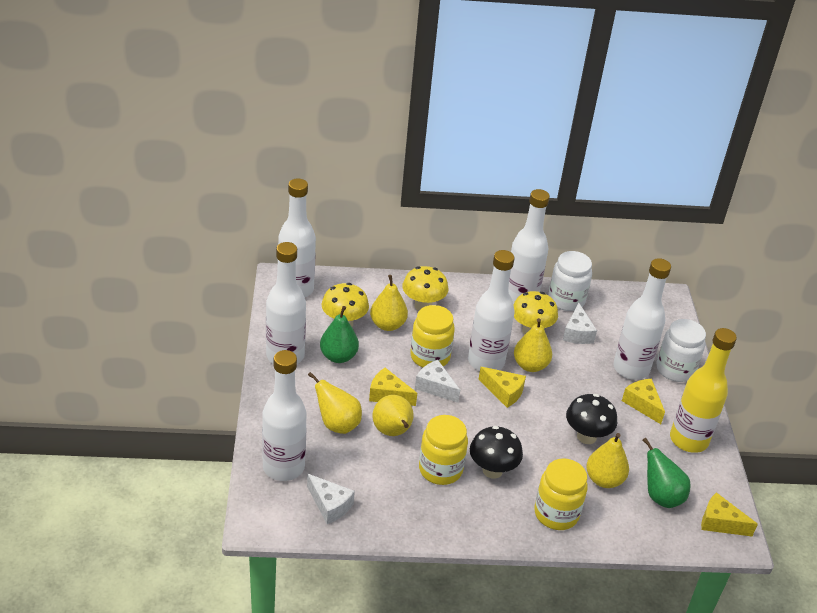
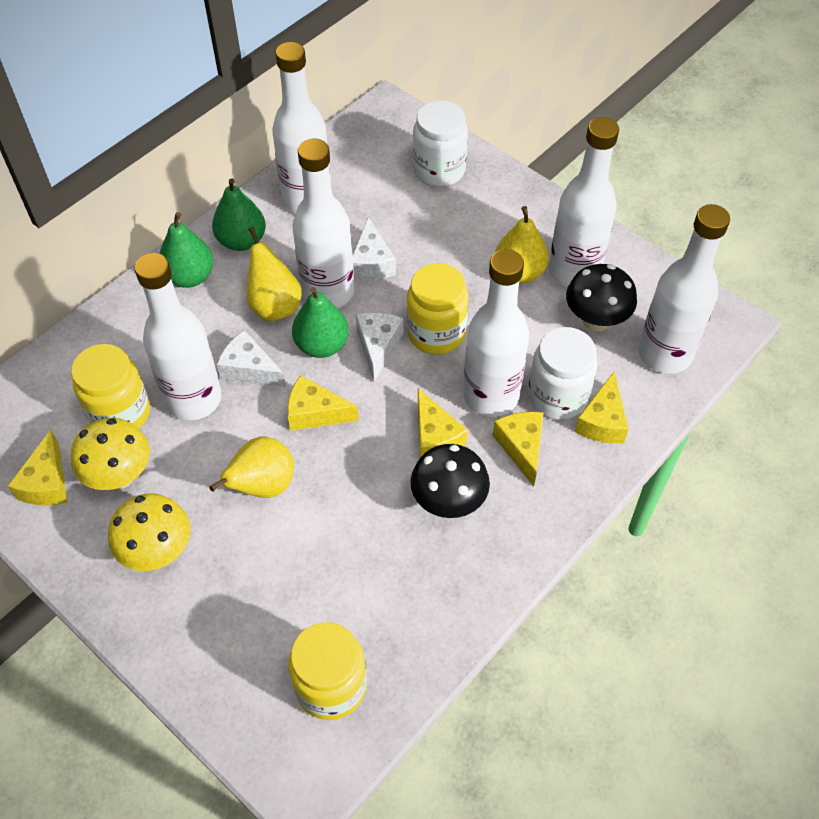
green pear: 2 -> 3
yellow bottle: 1 -> 0
yellow cheese: 4 -> 5
yellow mushroom: 3 -> 2
yellow pear: 5 -> 3

